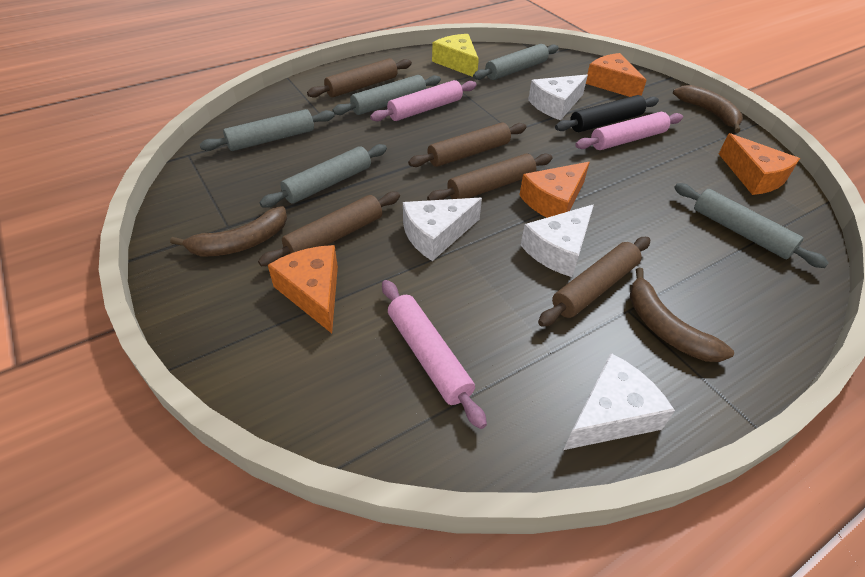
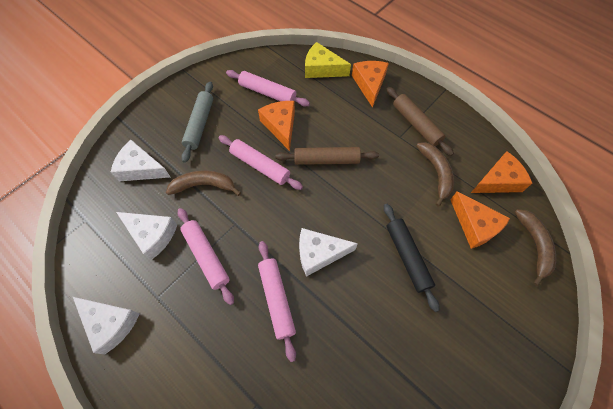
brown rolling pin: 5 -> 2
grey rolling pin: 5 -> 1
pink rolling pin: 3 -> 4

